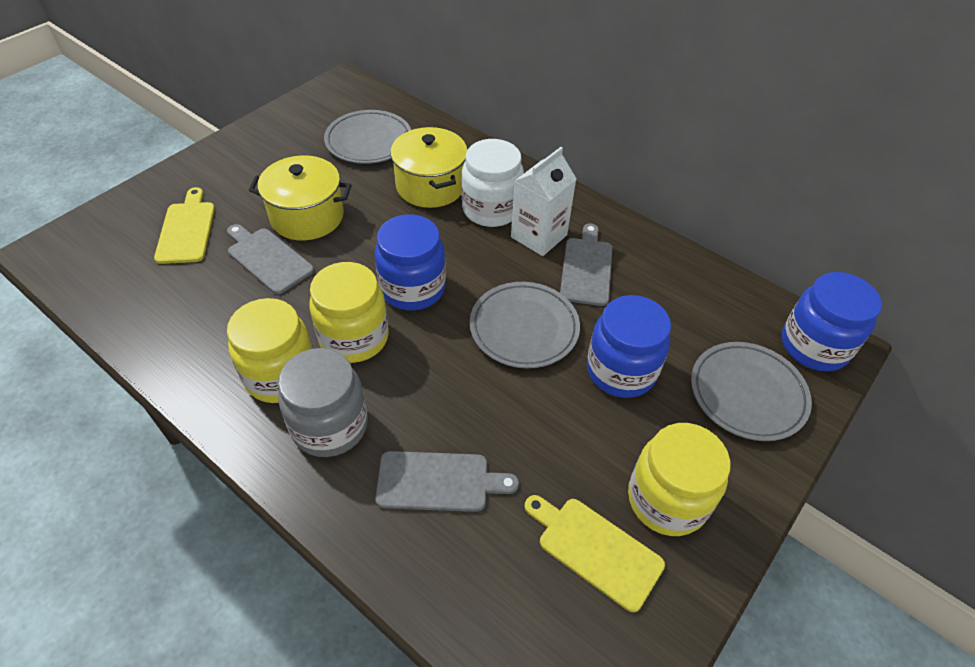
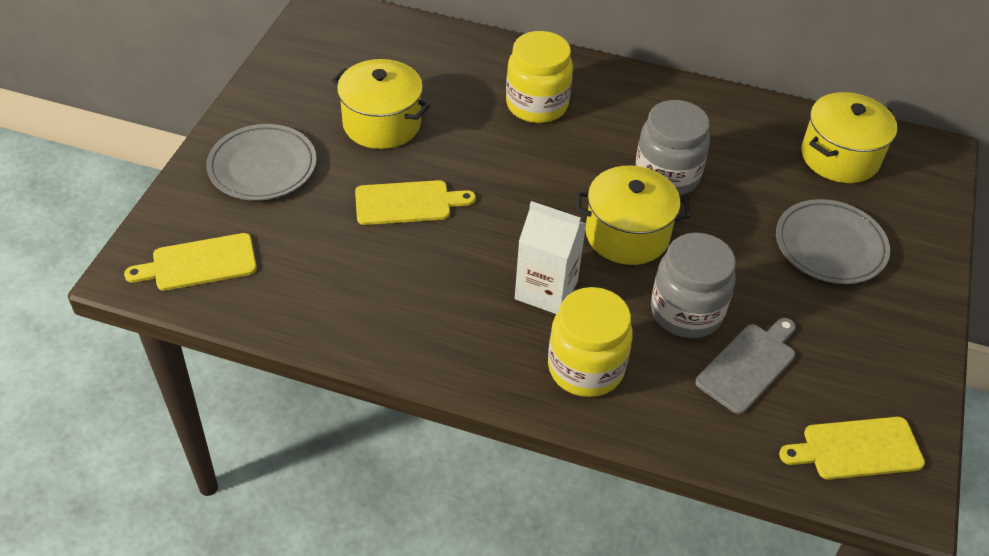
blue jar: 3 -> 0
grey cutting board: 3 -> 1
grey jar: 1 -> 2
grey plate: 3 -> 2
white jar: 1 -> 0
yellow cutting board: 2 -> 3
yellow jar: 3 -> 2
yellow pot: 2 -> 3

